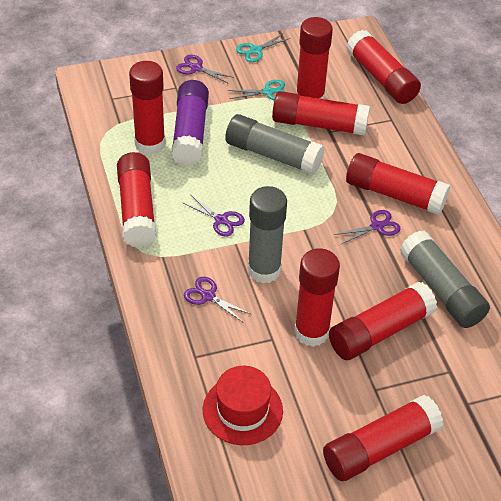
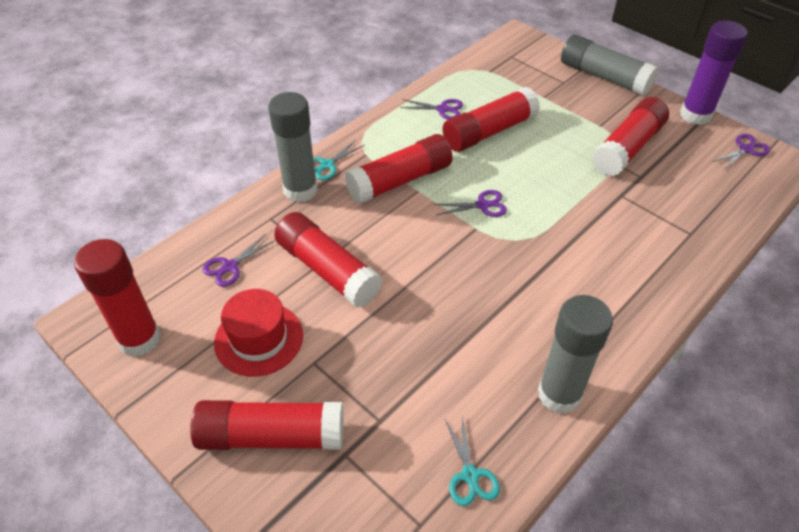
red glue stick: 9 -> 6

